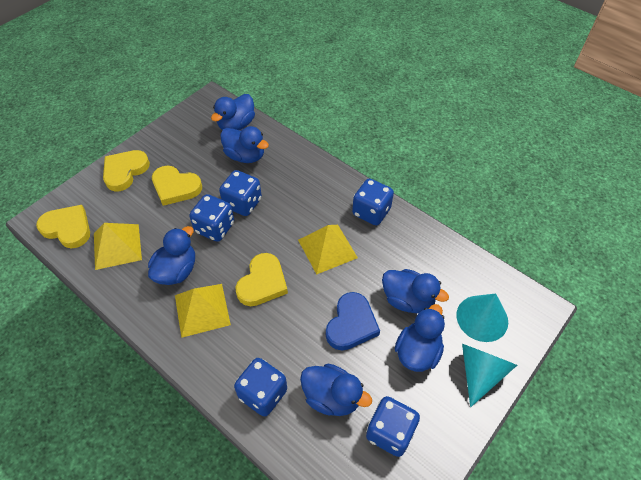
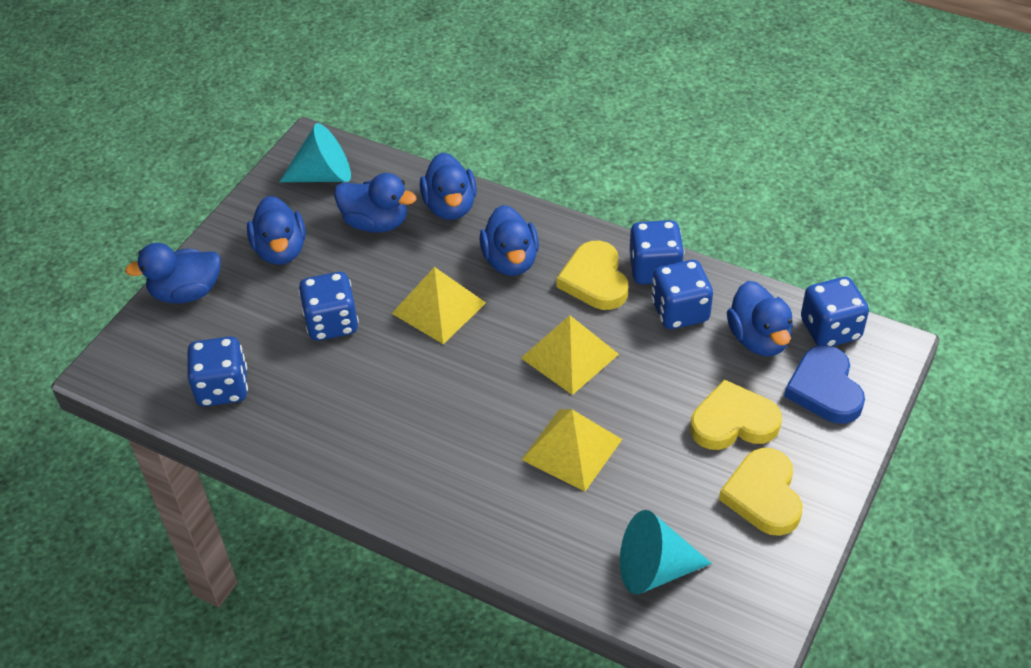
yellow heart: 4 -> 3

